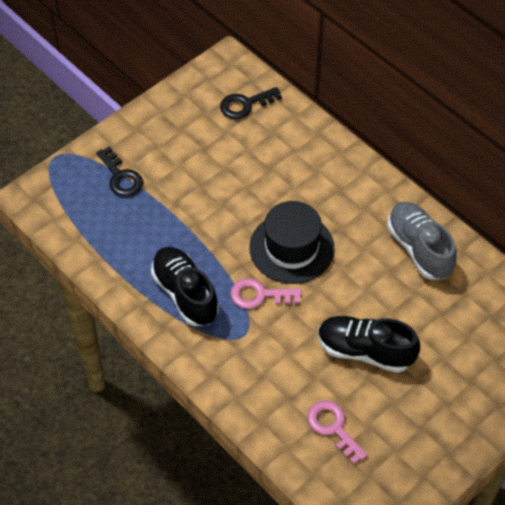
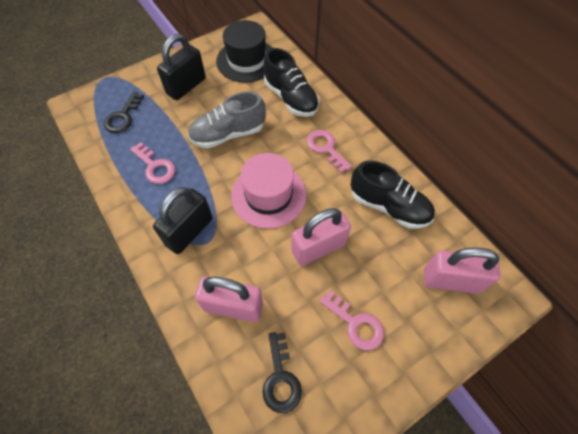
black padlock: 0 -> 2
pink hat: 0 -> 1
pink key: 2 -> 3
pink padlock: 0 -> 3

